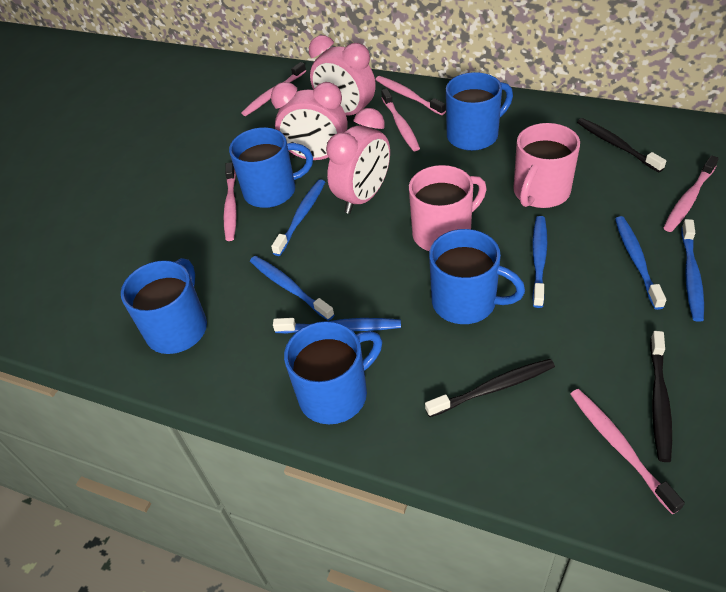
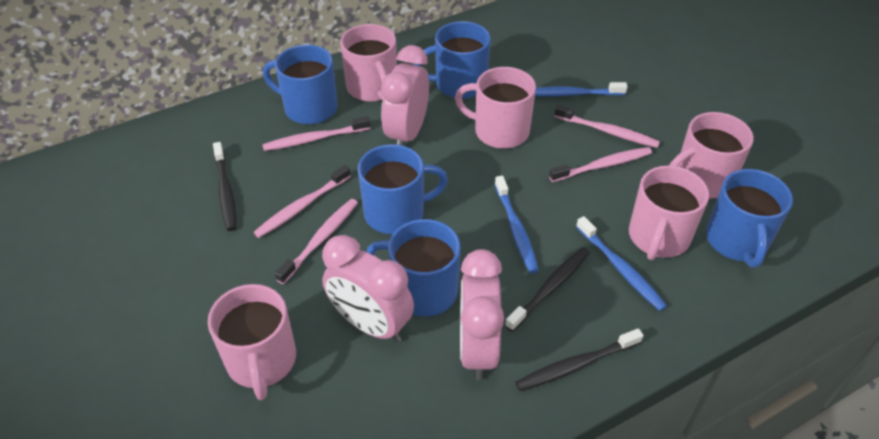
blue toothbrush: 6 -> 3
pink mug: 2 -> 5
pink toothbrush: 6 -> 5

